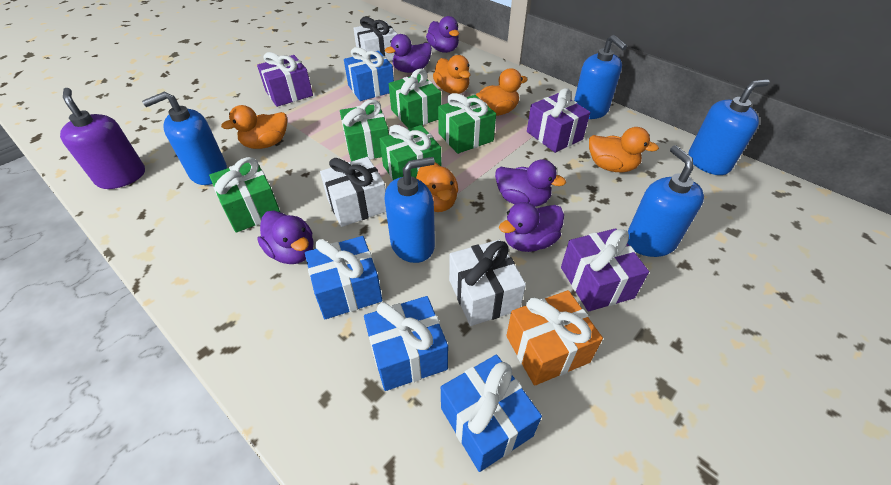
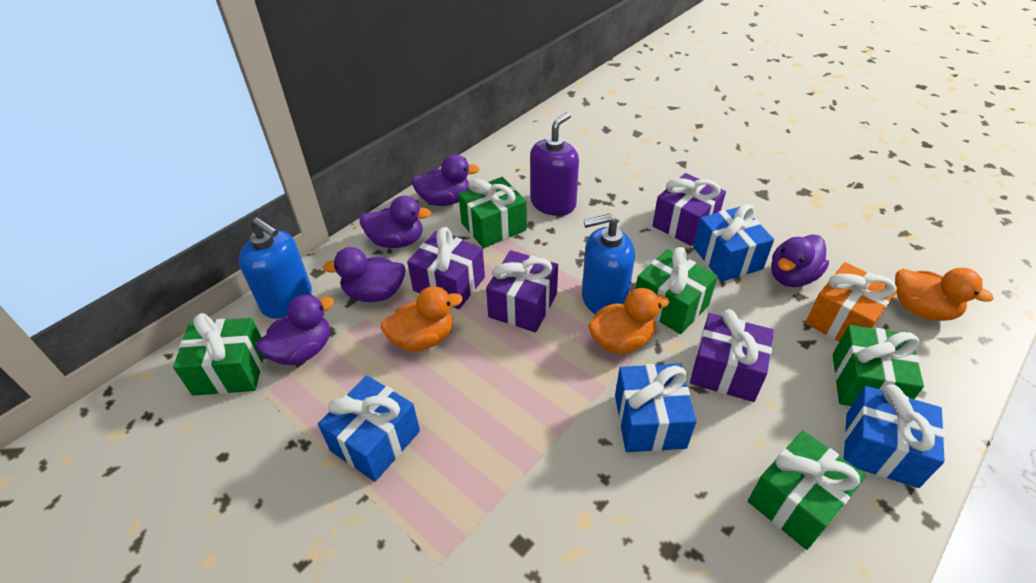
blue soap dispenser: 5 -> 2
orange duck: 5 -> 3
purple gift: 3 -> 4
white gift: 3 -> 0

